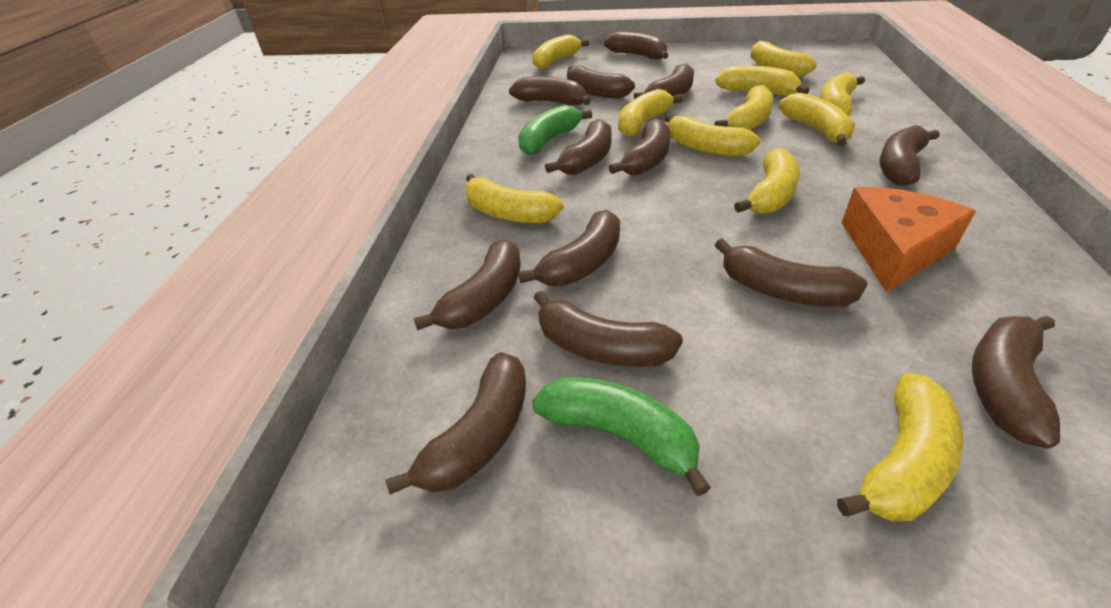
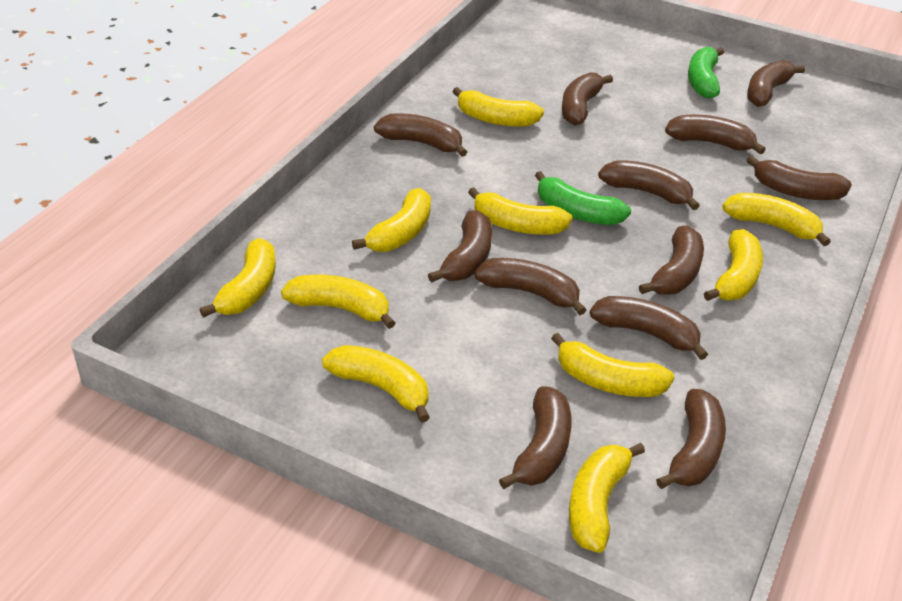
brown banana: 13 -> 12
orange cheese: 1 -> 0
yellow banana: 11 -> 10

